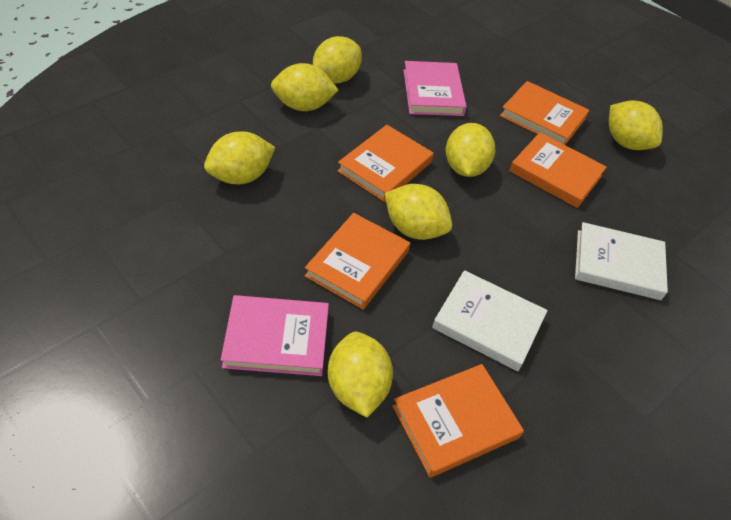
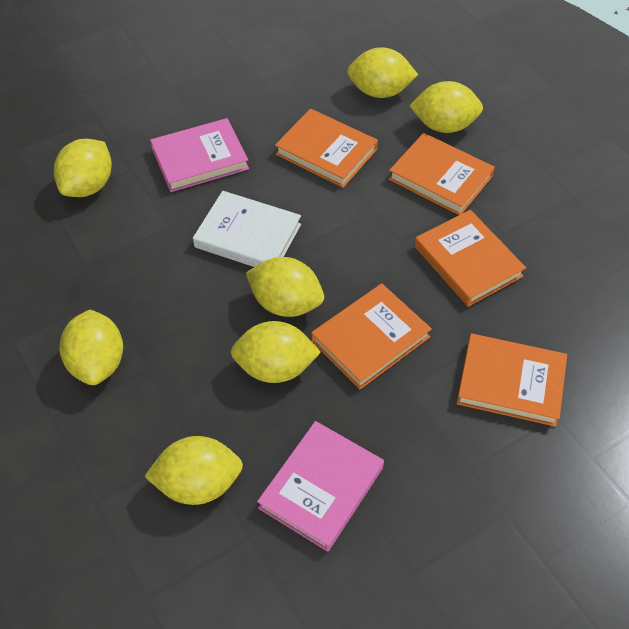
white book: 2 -> 1

